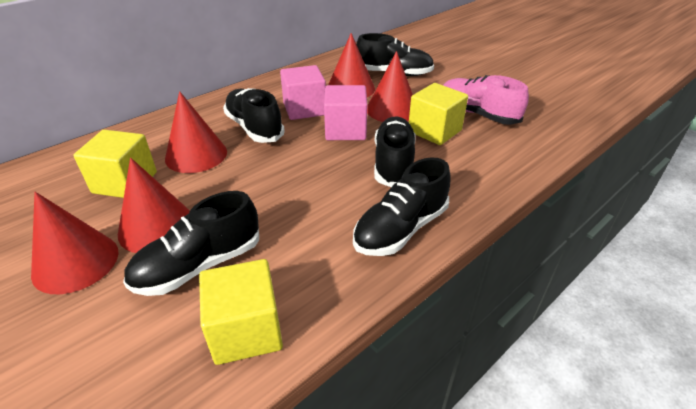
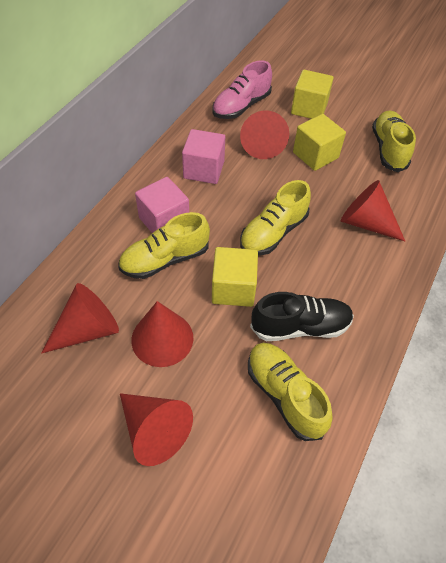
black shoe: 5 -> 1
yellow shoe: 0 -> 4

